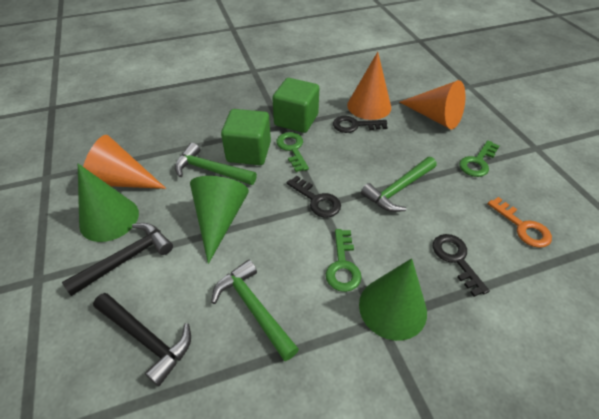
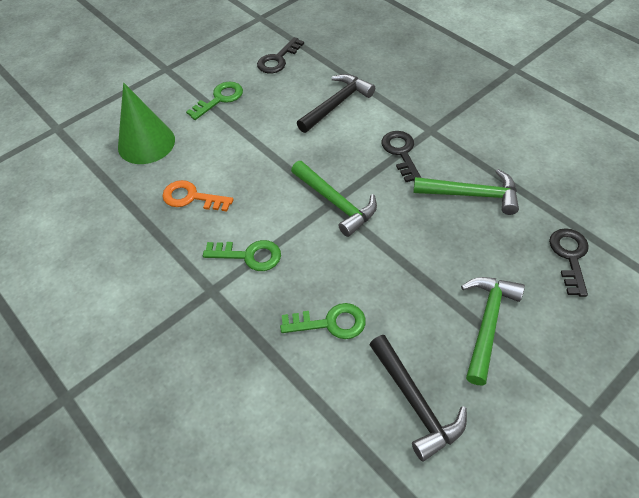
green cone: 3 -> 1
green cube: 2 -> 0
orange cone: 3 -> 0

